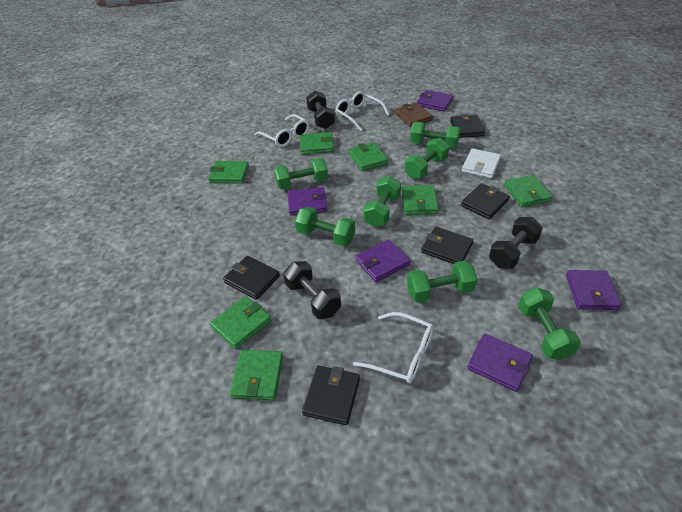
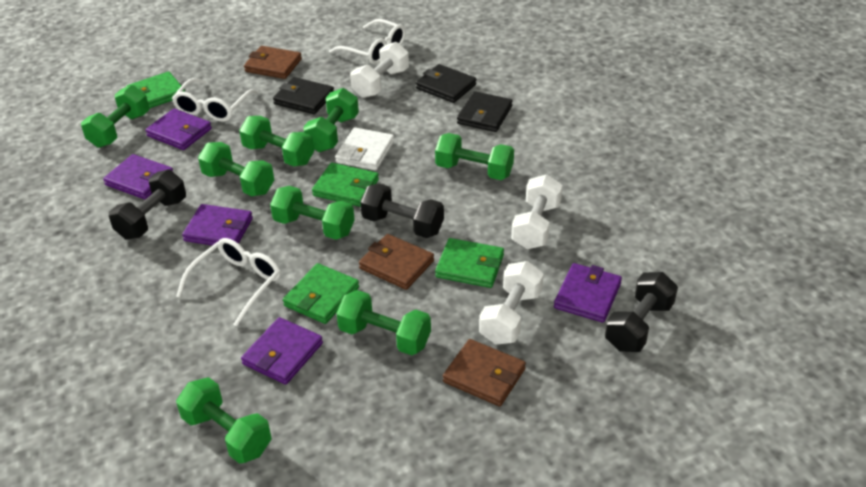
black wallet: 5 -> 3
brown wallet: 1 -> 3
green dumbbell: 7 -> 8
green wallet: 7 -> 4
white dumbbell: 0 -> 3

